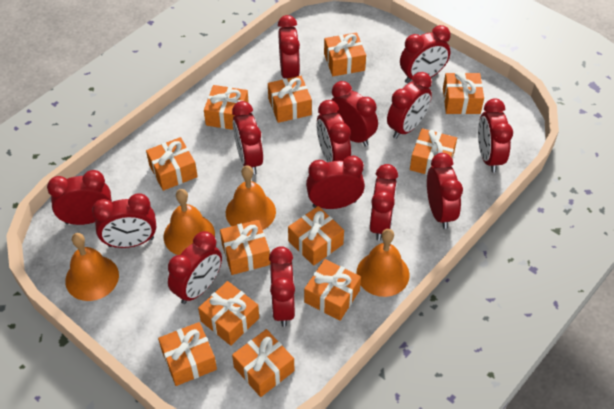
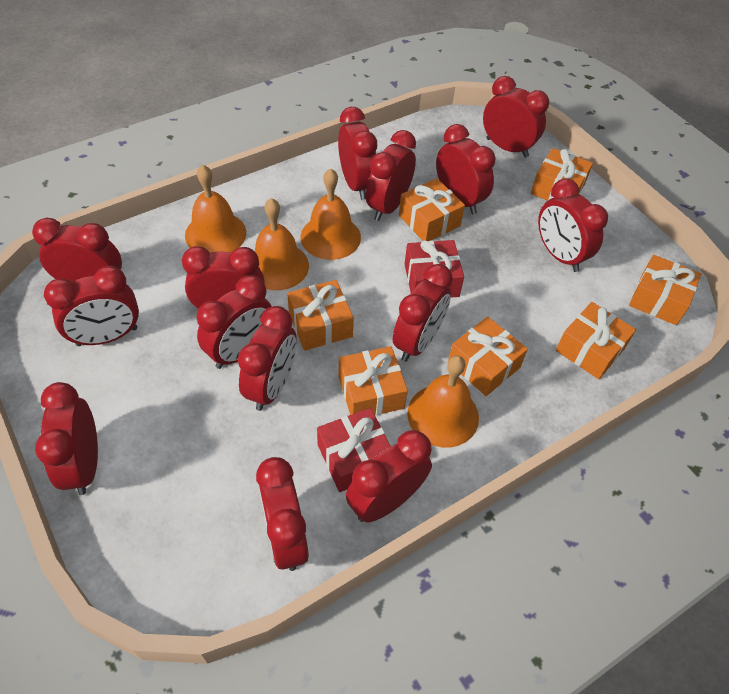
orange gift: 12 -> 7
red gift: 0 -> 2

